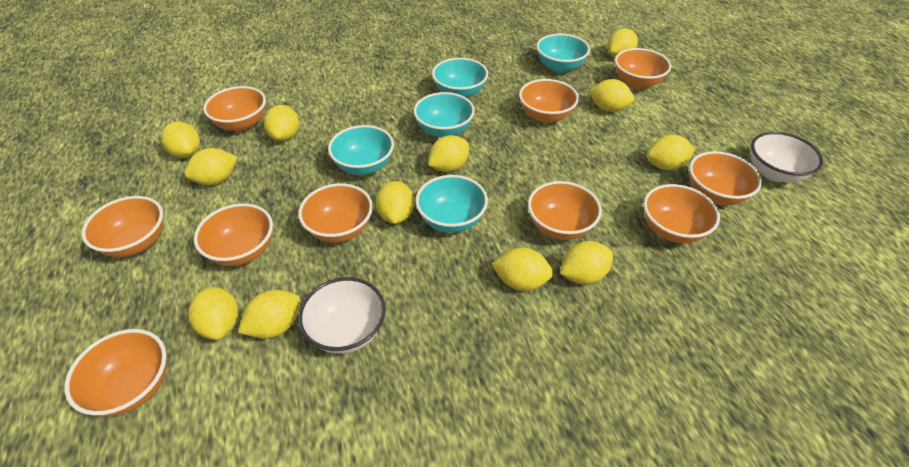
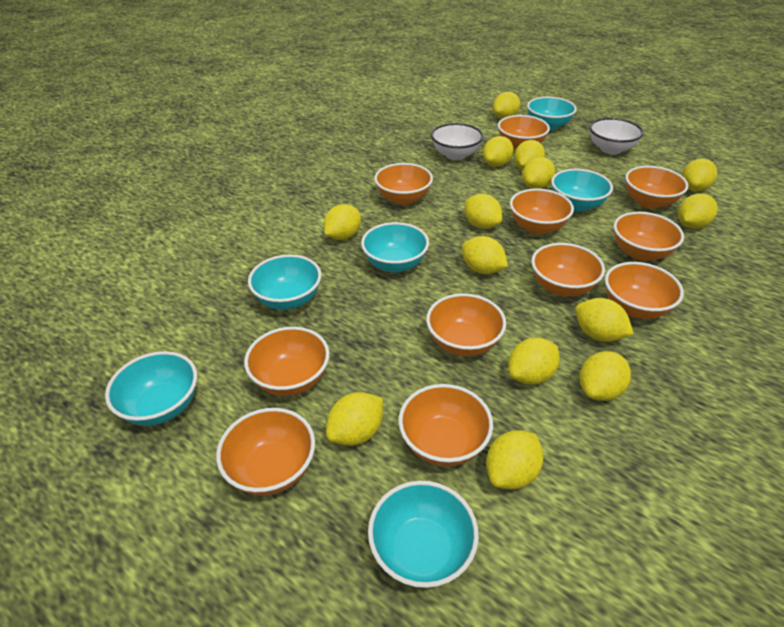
orange bowl: 10 -> 11
turquoise bowl: 5 -> 6
yellow lemon: 12 -> 14

